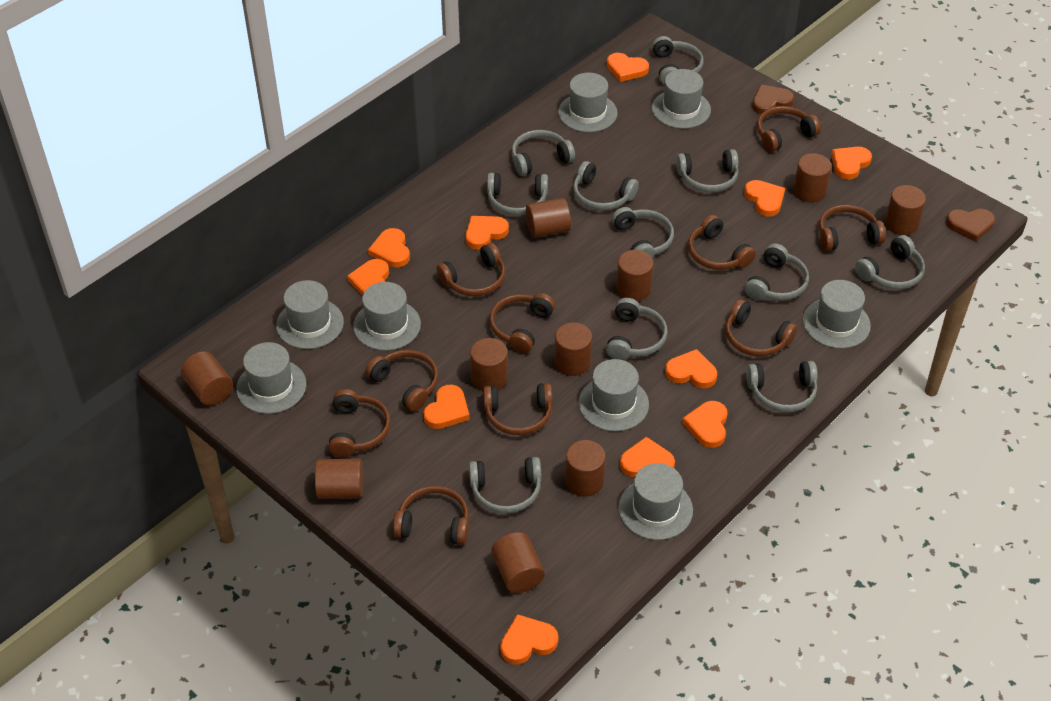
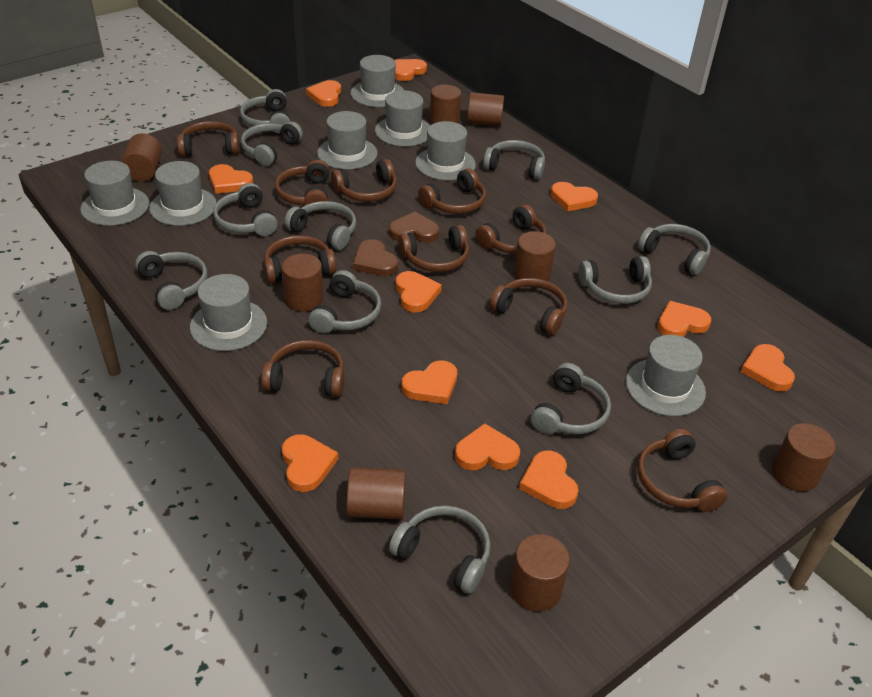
brown cylinder: 10 -> 8

